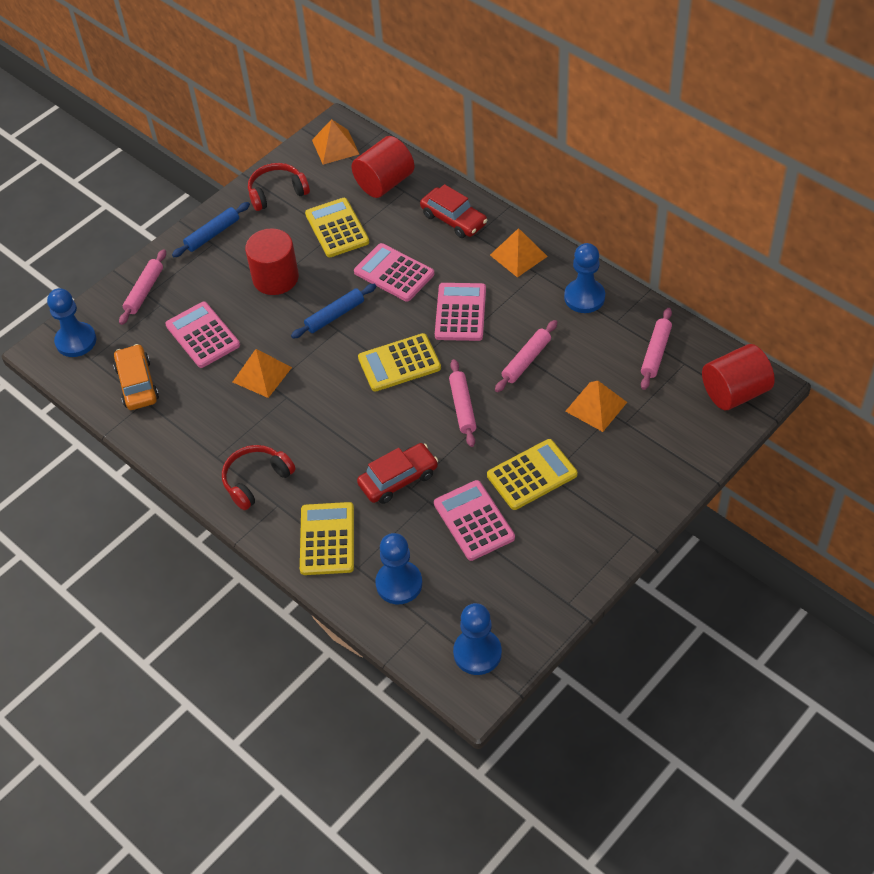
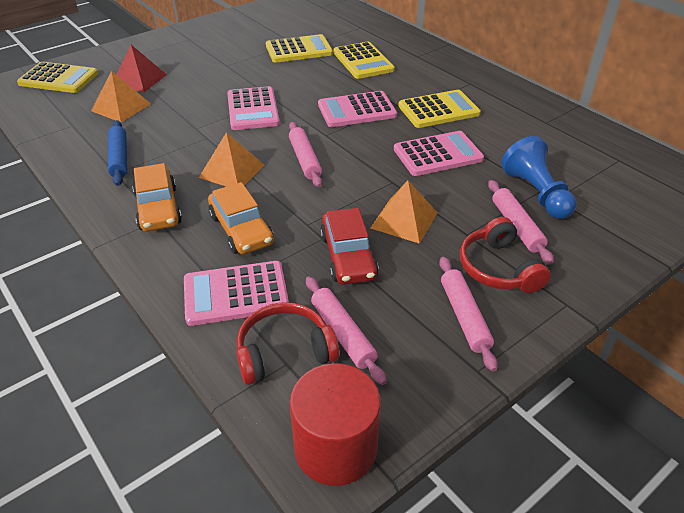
blue pawn: 4 -> 1
blue rolling pin: 2 -> 1
orange car: 1 -> 2
orange pyramid: 4 -> 3
red car: 2 -> 1
red cylinder: 3 -> 1
red pyramid: 0 -> 1

